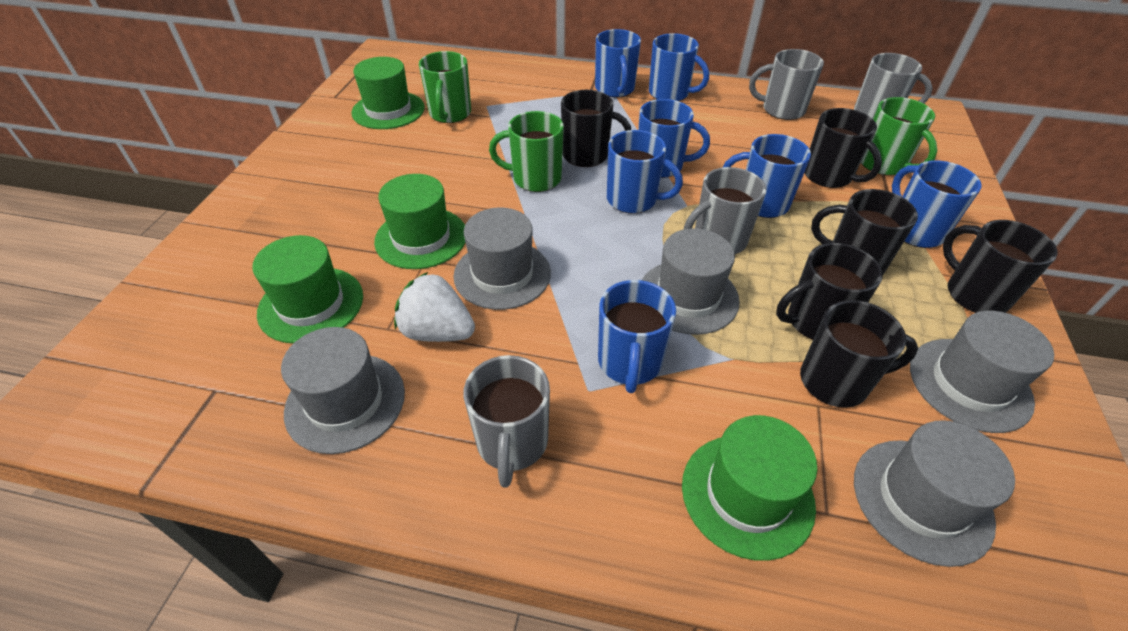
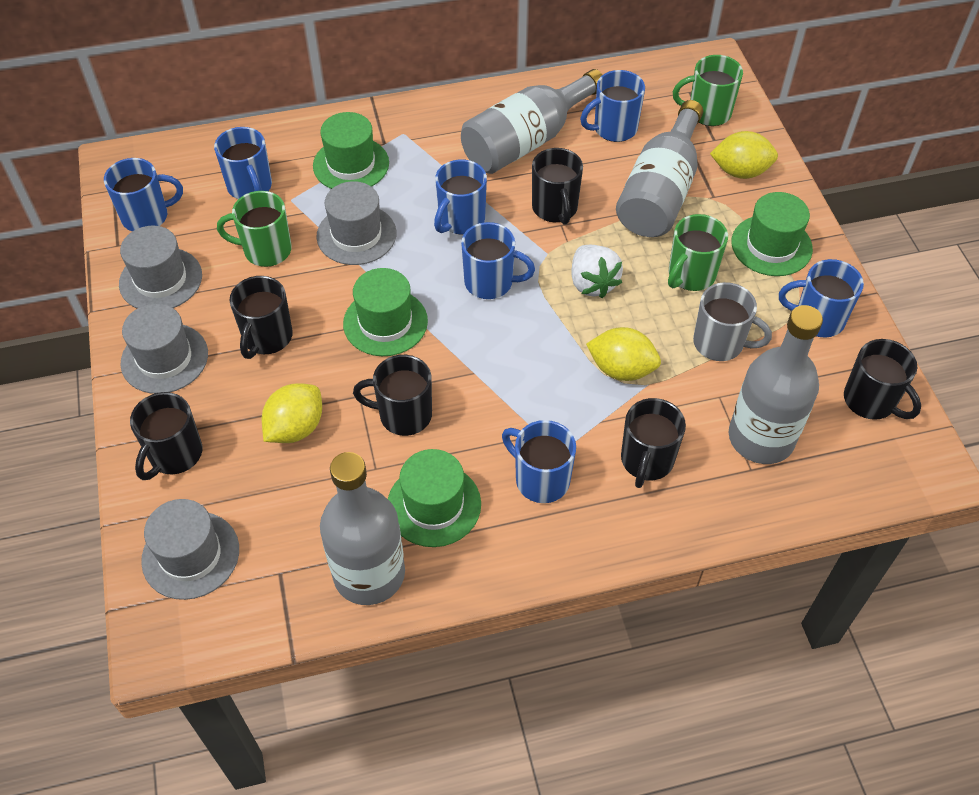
grey bottle: 0 -> 4
grey hat: 5 -> 4
grey mug: 4 -> 1
yellow lemon: 0 -> 3

